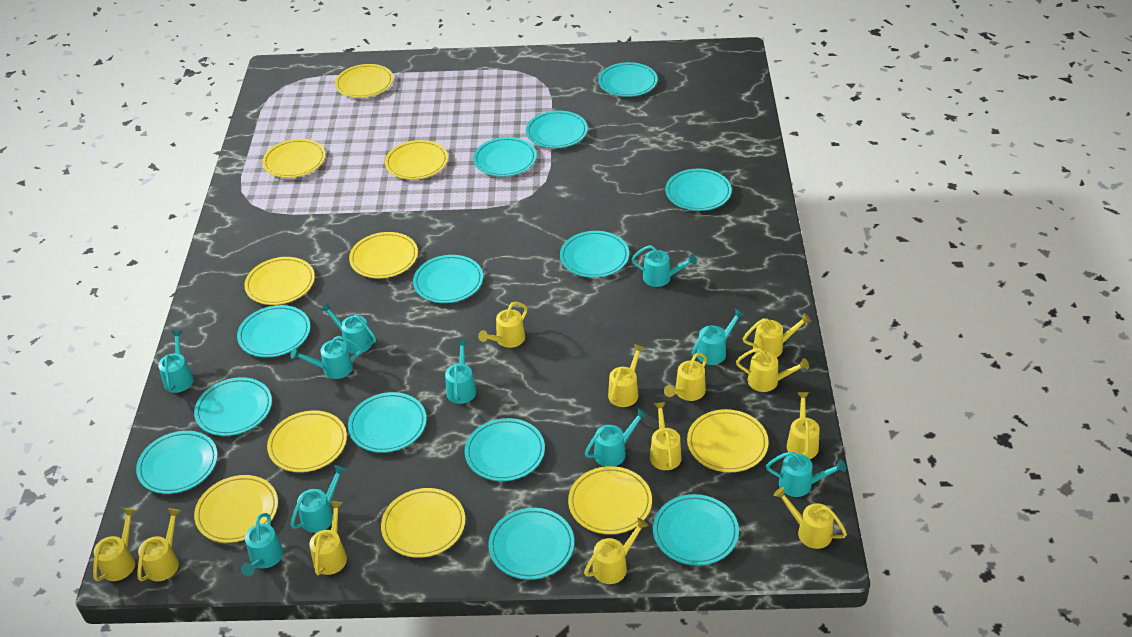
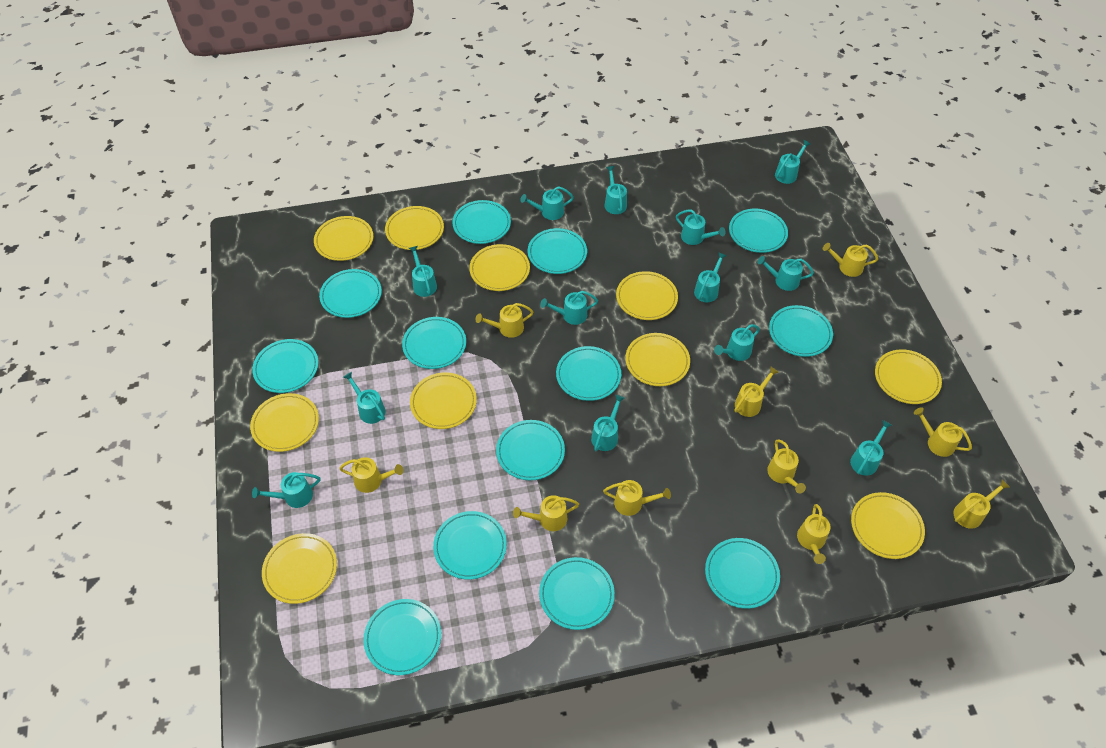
turquoise watering can: 10 -> 13
yellow watering can: 12 -> 10

